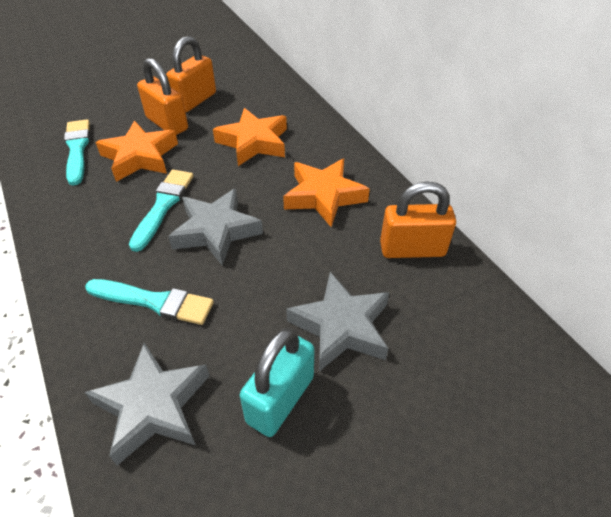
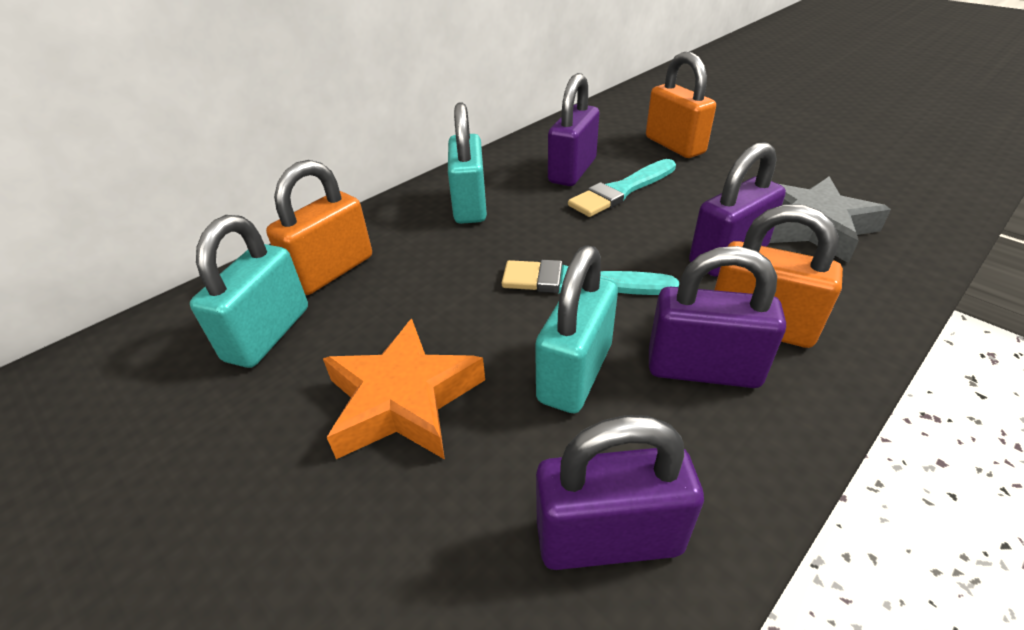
grey star: 3 -> 1
orange star: 3 -> 1
purple padlock: 0 -> 4
turquoise brush: 3 -> 2
turquoise padlock: 1 -> 3

